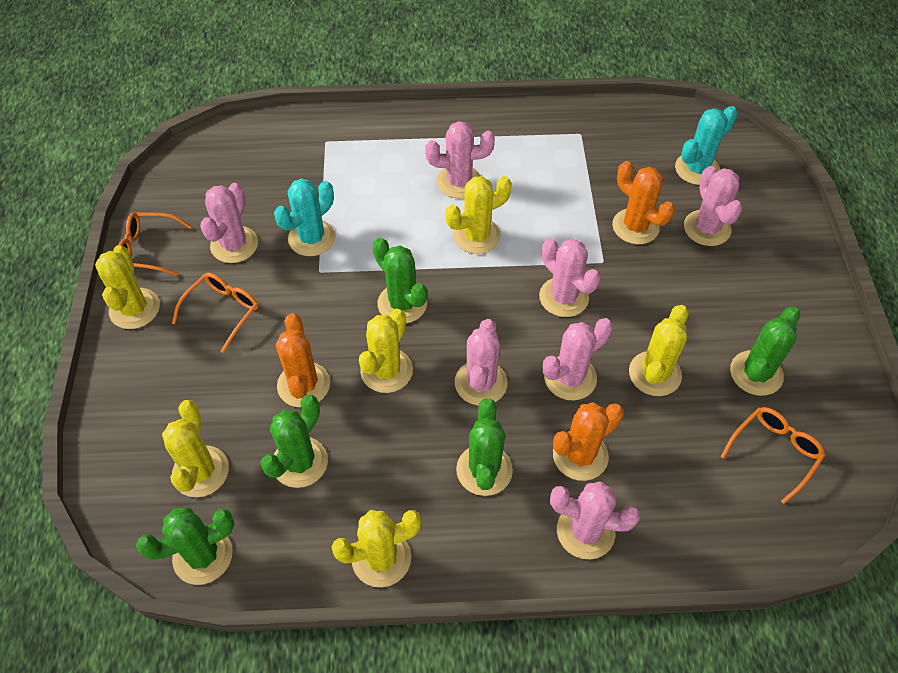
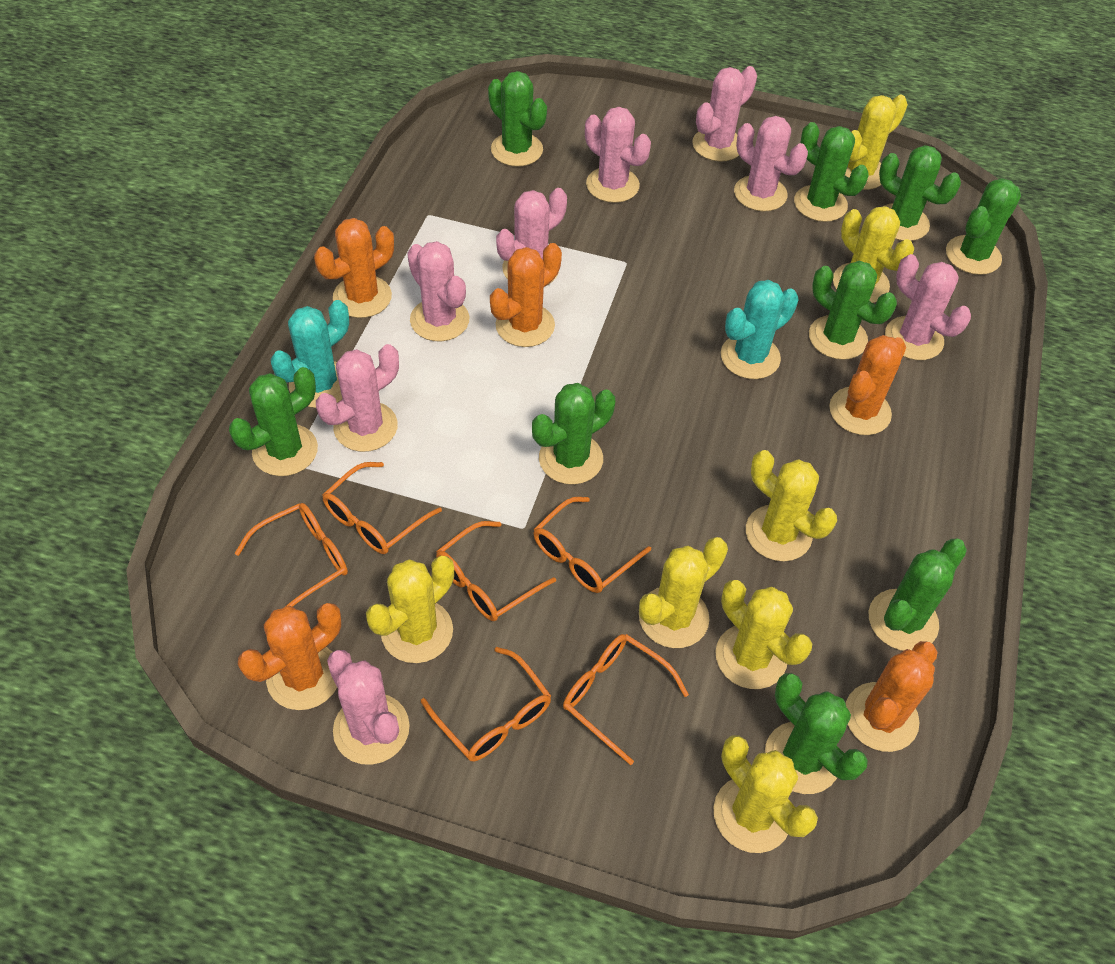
green cactus: 5 -> 9
orange cactus: 3 -> 5
orange glasses: 3 -> 6
pink cactus: 7 -> 8
yellow cactus: 6 -> 7

